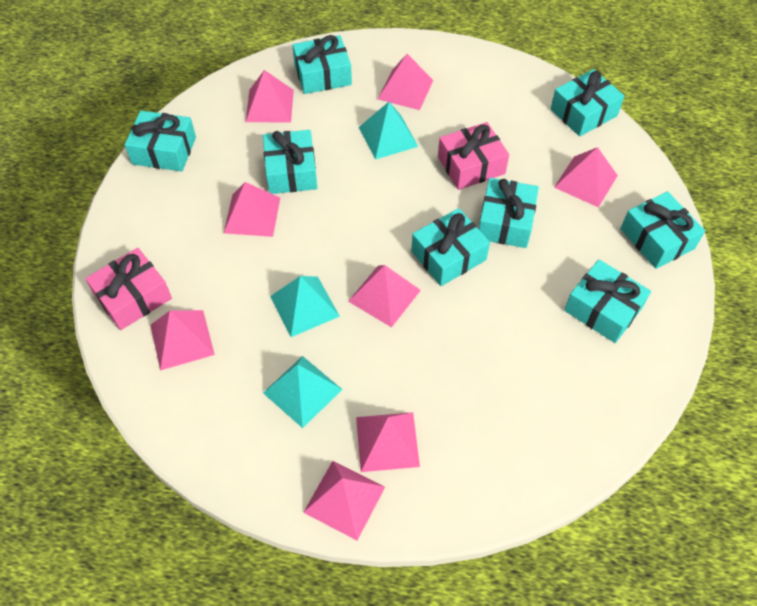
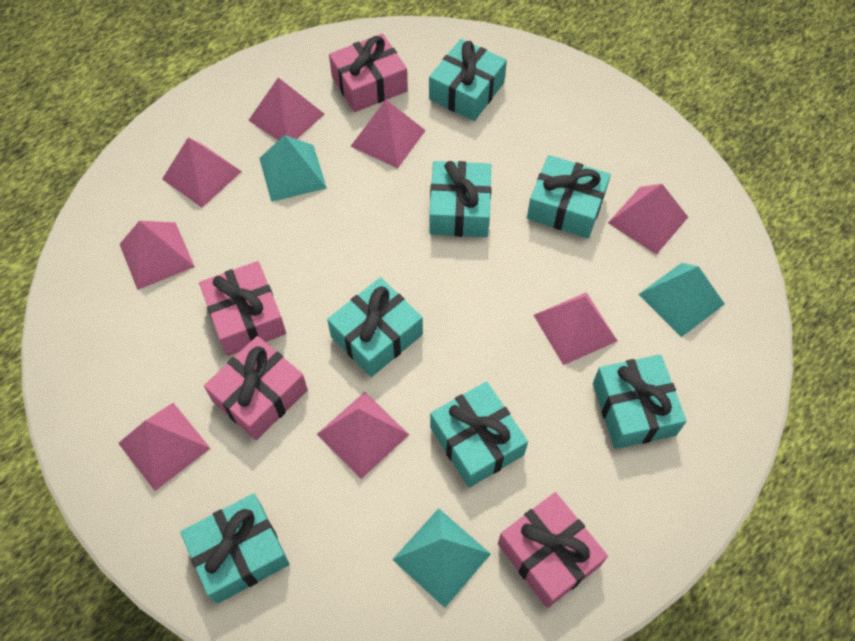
pink gift: 2 -> 4
turquoise gift: 8 -> 7

